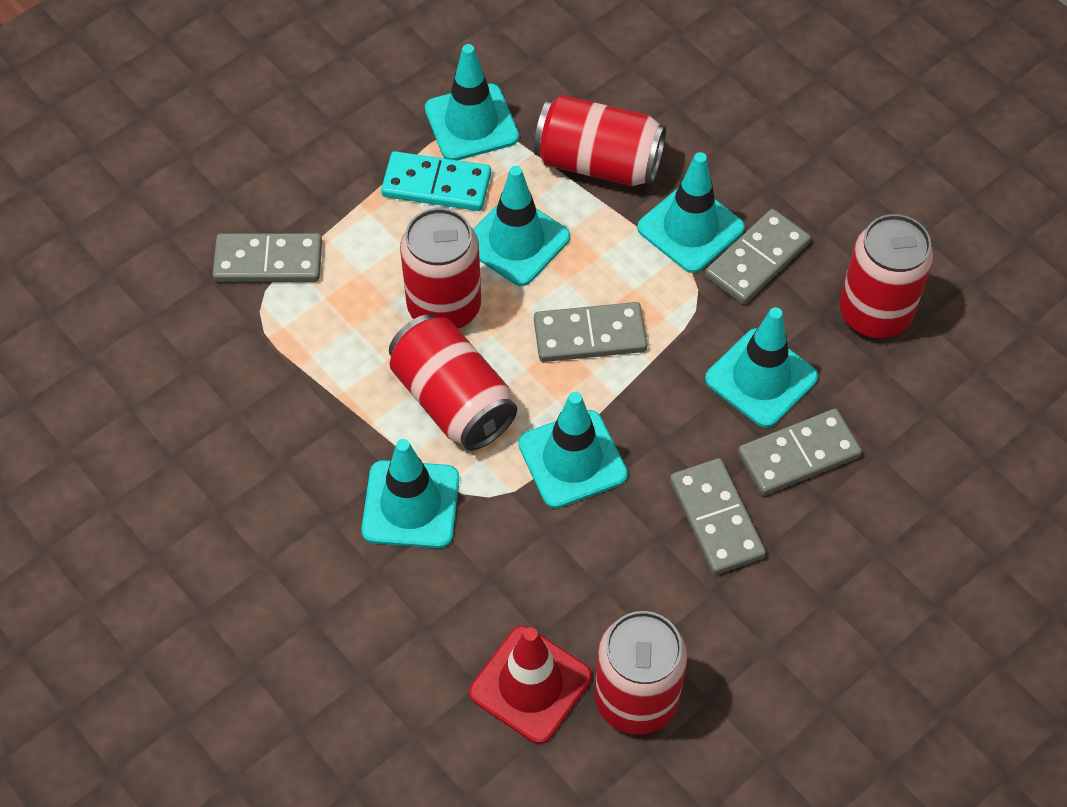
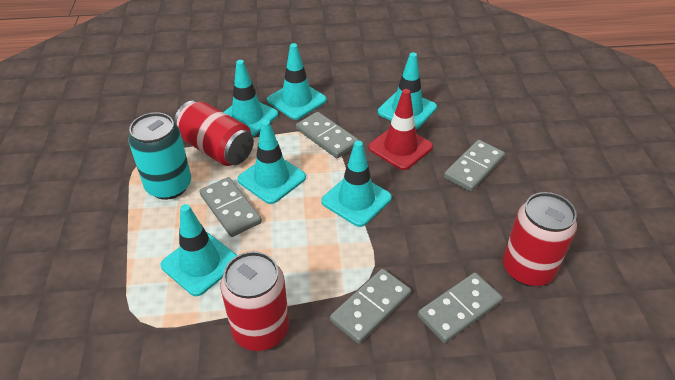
red can: 5 -> 3
turquoise can: 0 -> 1
turquoise domino: 1 -> 0

